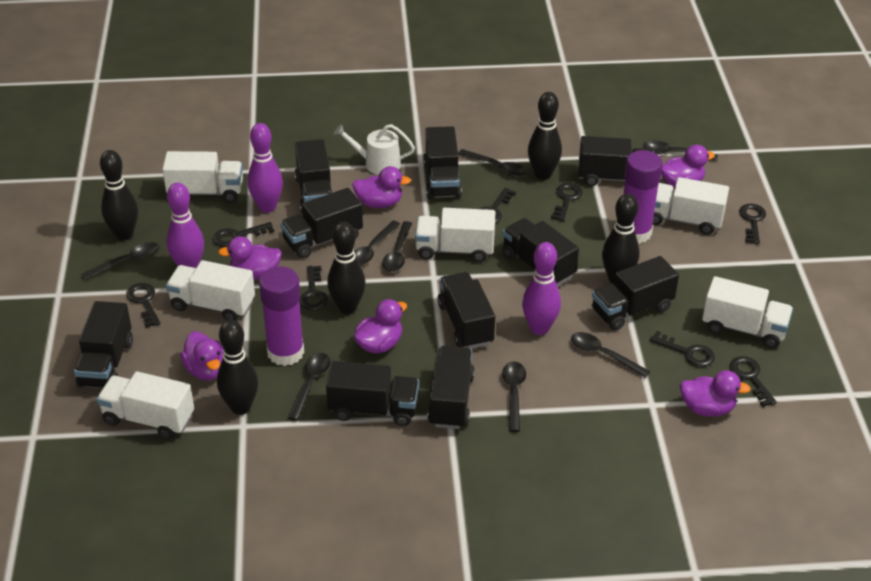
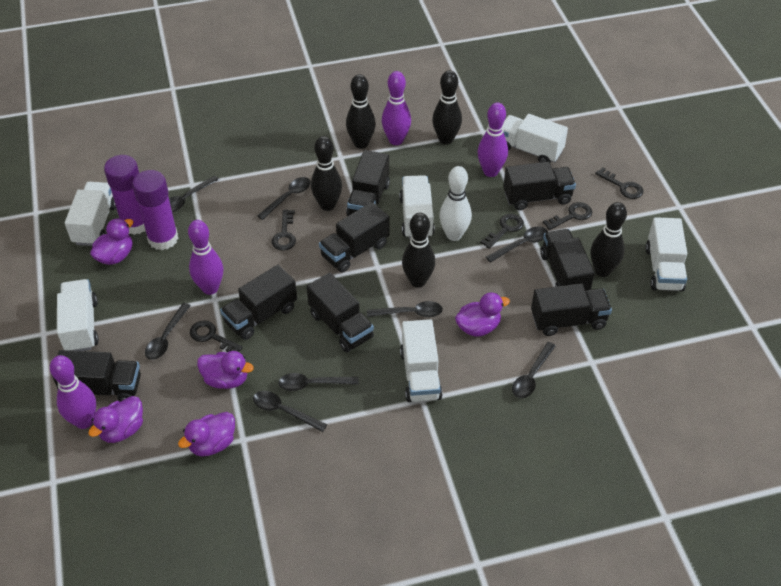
black key: 8 -> 5
black truck: 10 -> 8
purple bowling pin: 3 -> 4
purple duck: 6 -> 5
white bowling pin: 0 -> 1
white watering can: 1 -> 0

